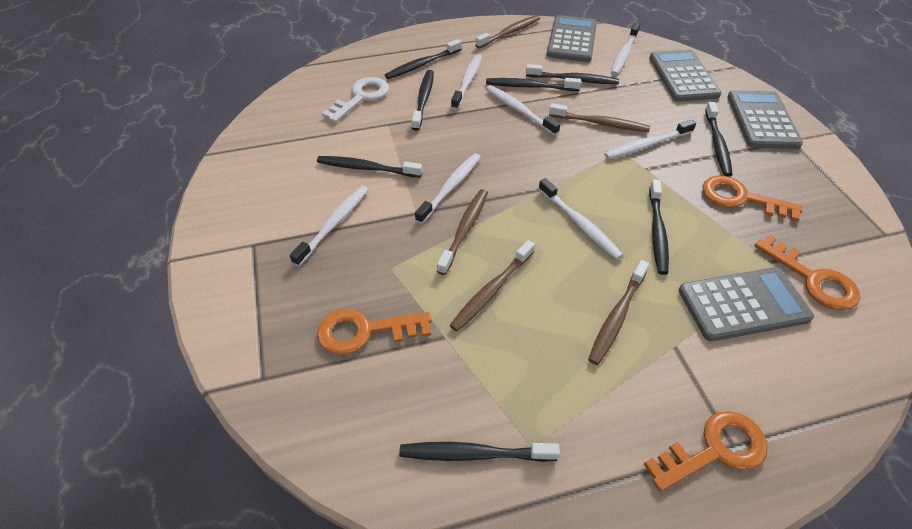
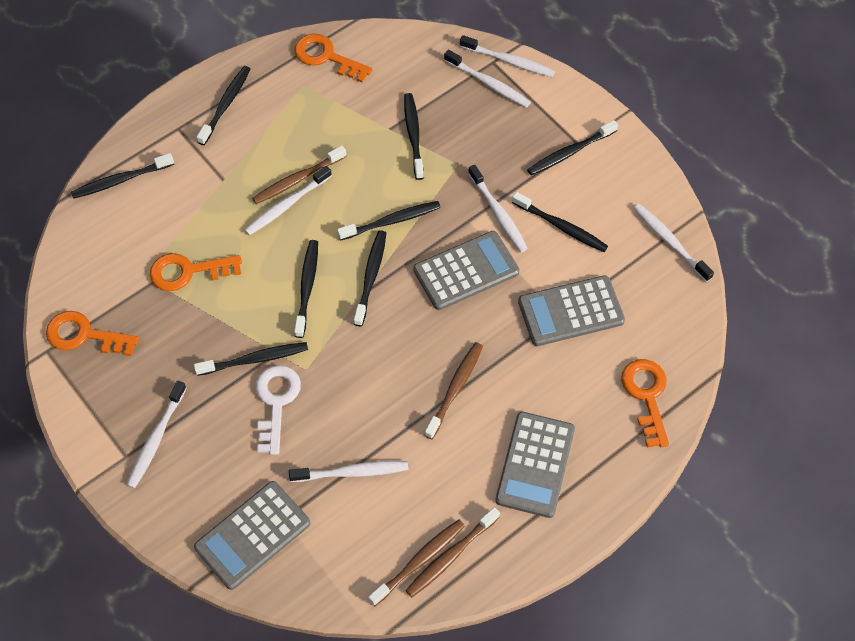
black toothbrush: 8 -> 9
brown toothbrush: 5 -> 4

